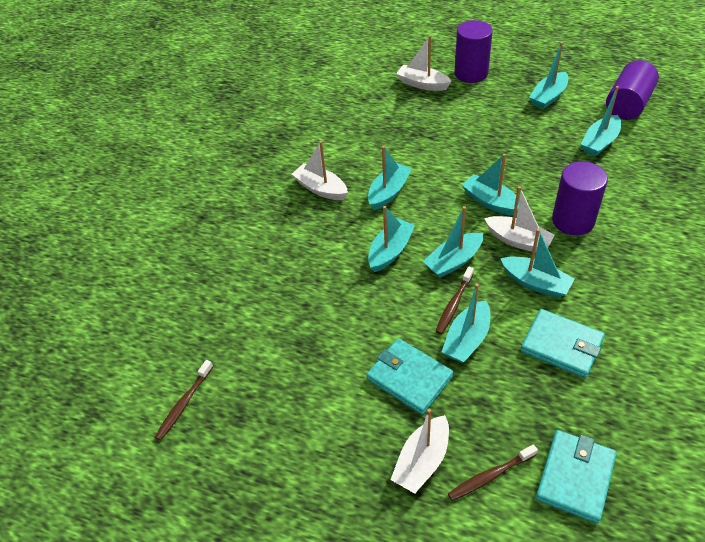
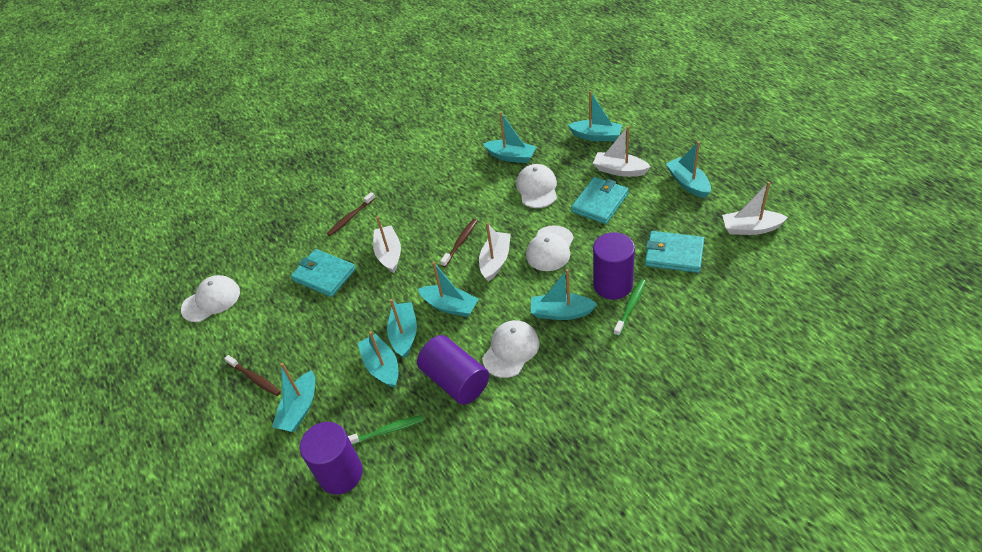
green toothbrush: 0 -> 2
white cap: 0 -> 4

